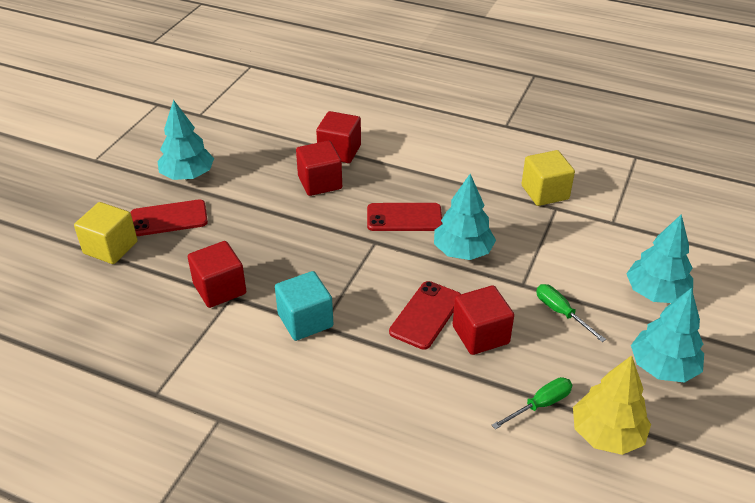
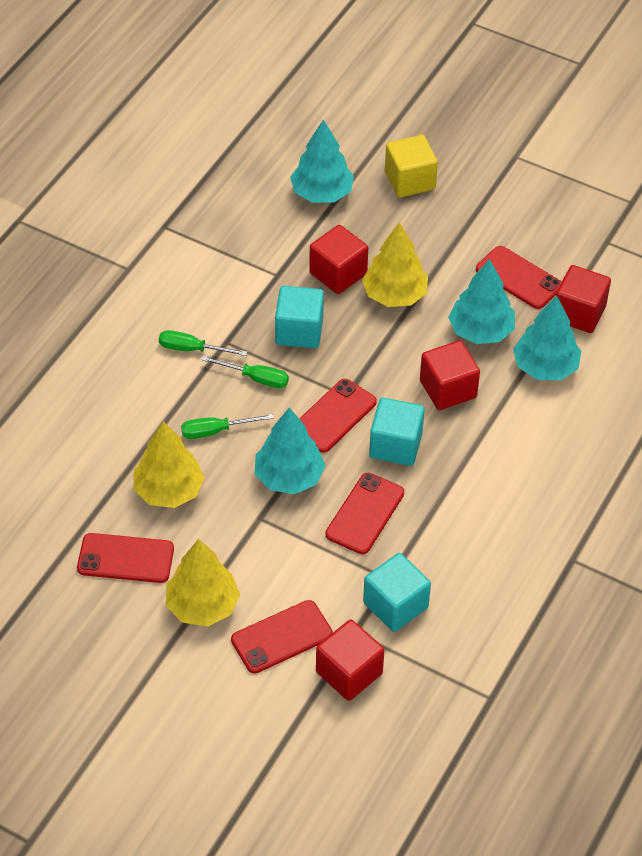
green screwdriver: 2 -> 3
red phone: 3 -> 5
turquoise cube: 1 -> 3
yellow cube: 2 -> 1
yellow tree: 1 -> 3

